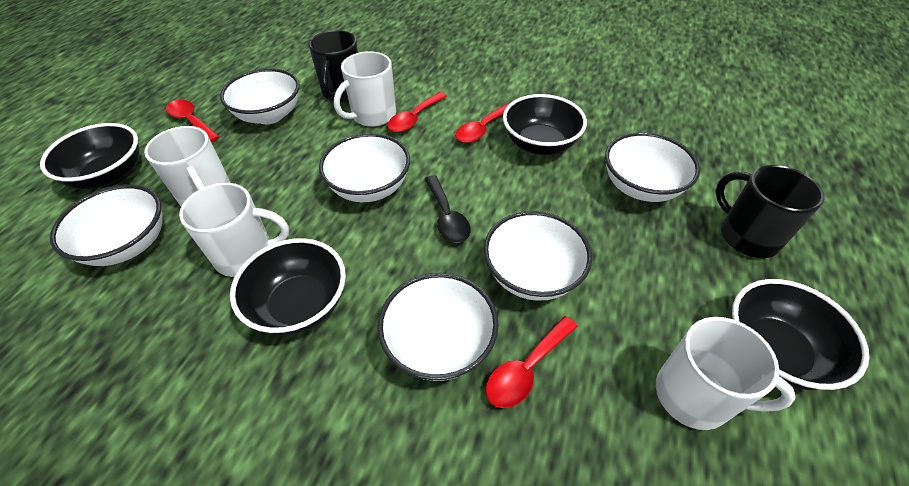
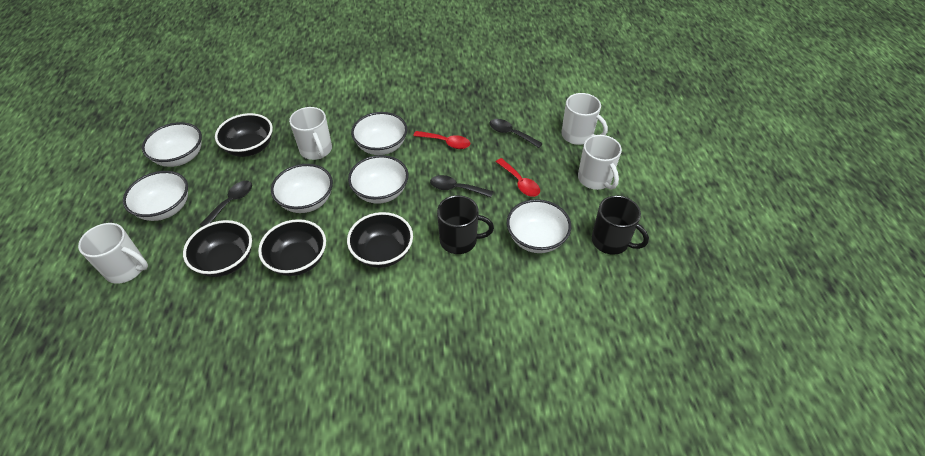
black spoon: 1 -> 3
red spoon: 4 -> 2

